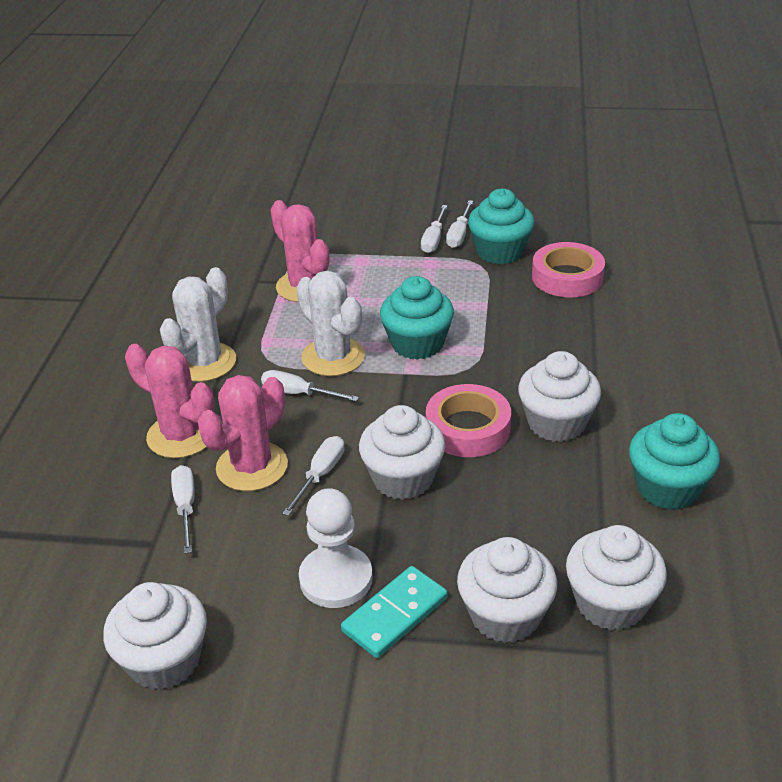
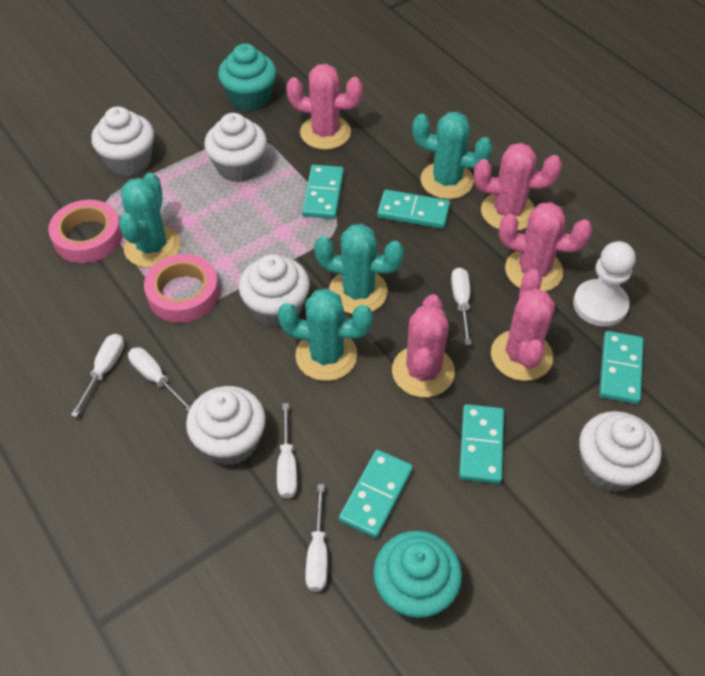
pink cactus: 3 -> 5
turquoise cactus: 0 -> 4
turquoise cupcake: 3 -> 2
turquoise domino: 1 -> 5
white cactus: 2 -> 0

